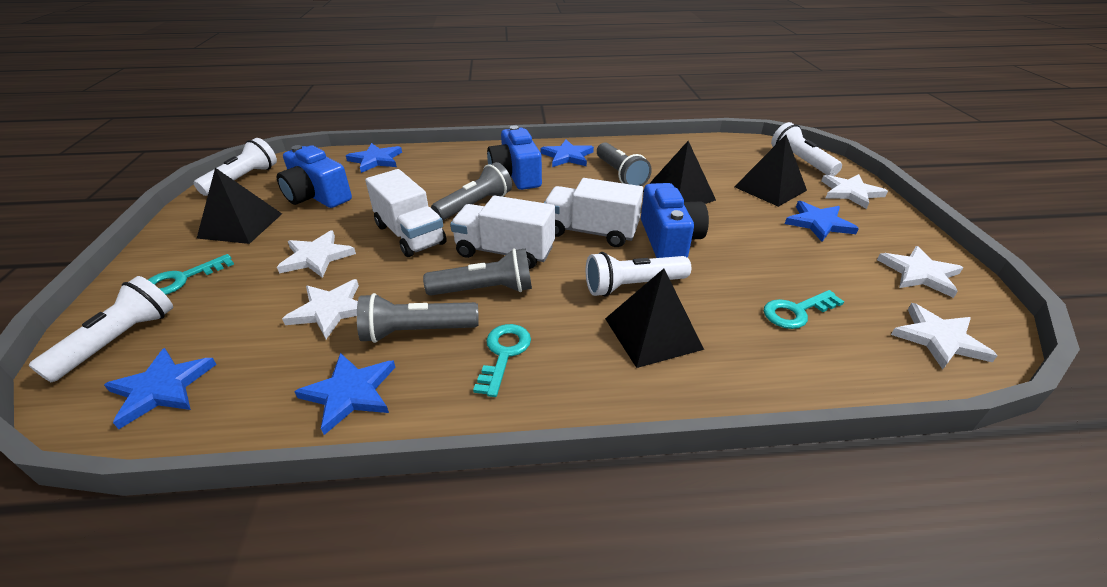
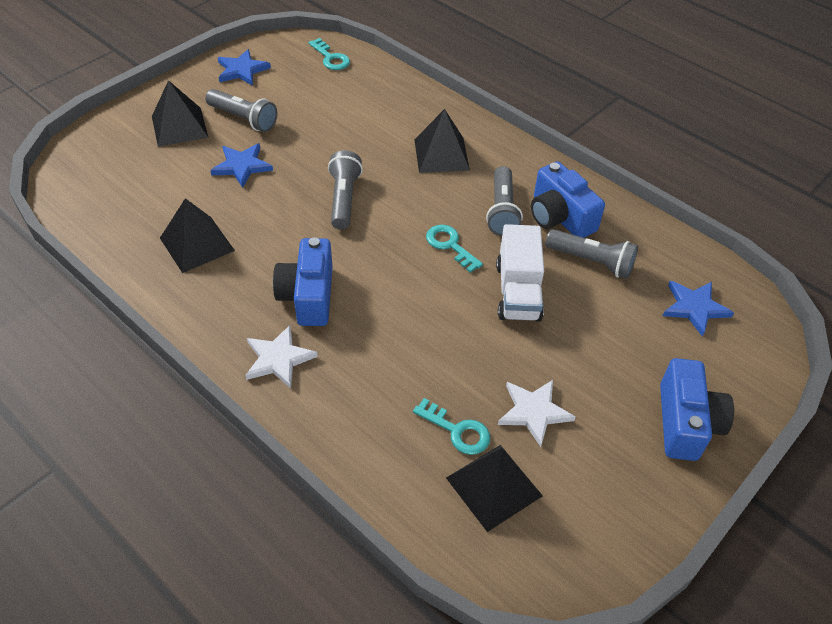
blue star: 5 -> 3
white flashlight: 4 -> 0
white star: 5 -> 2
white truck: 3 -> 1

